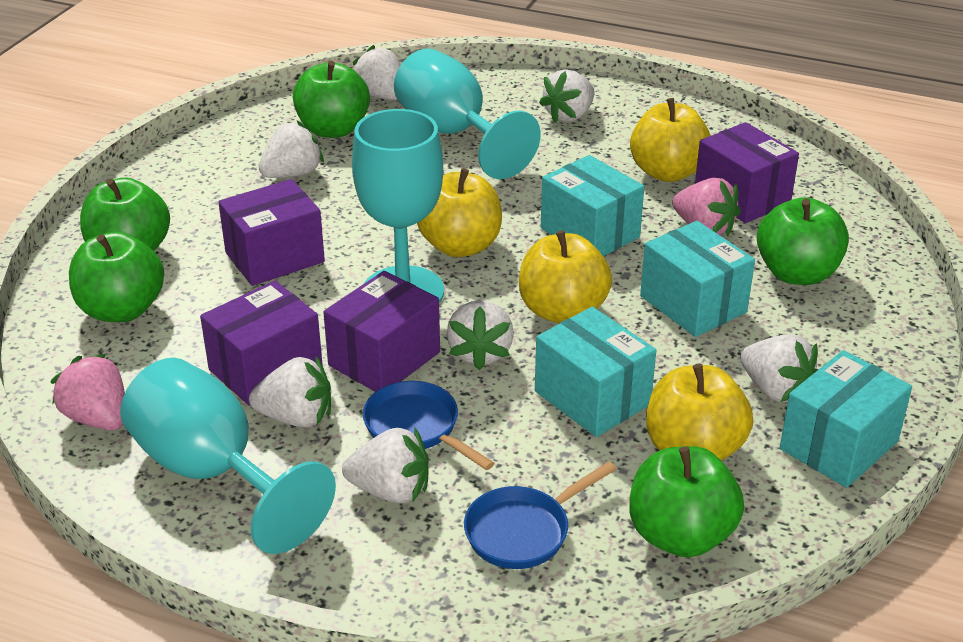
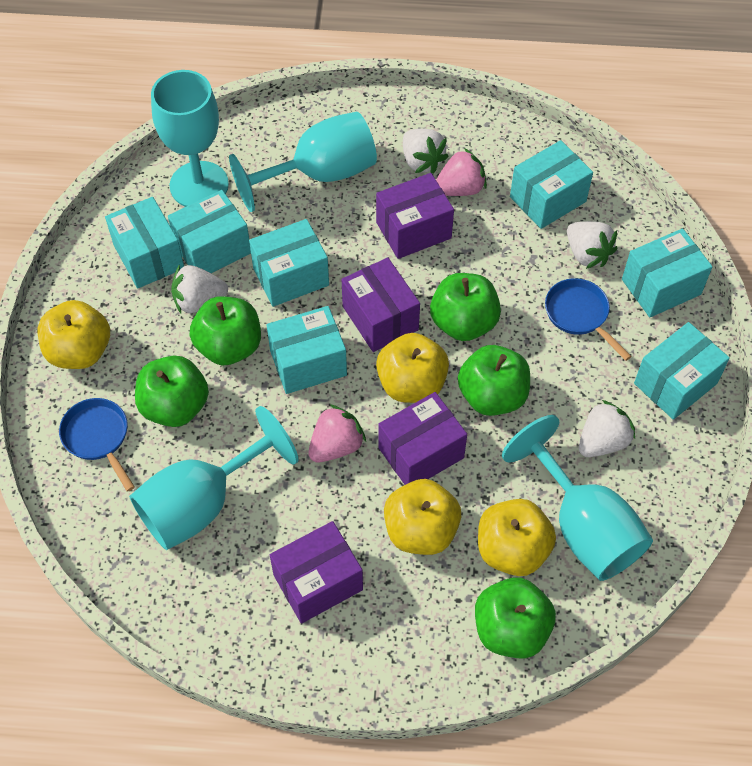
turquoise box: 4 -> 7
turquoise goblet: 3 -> 4
white strawberry: 7 -> 4

